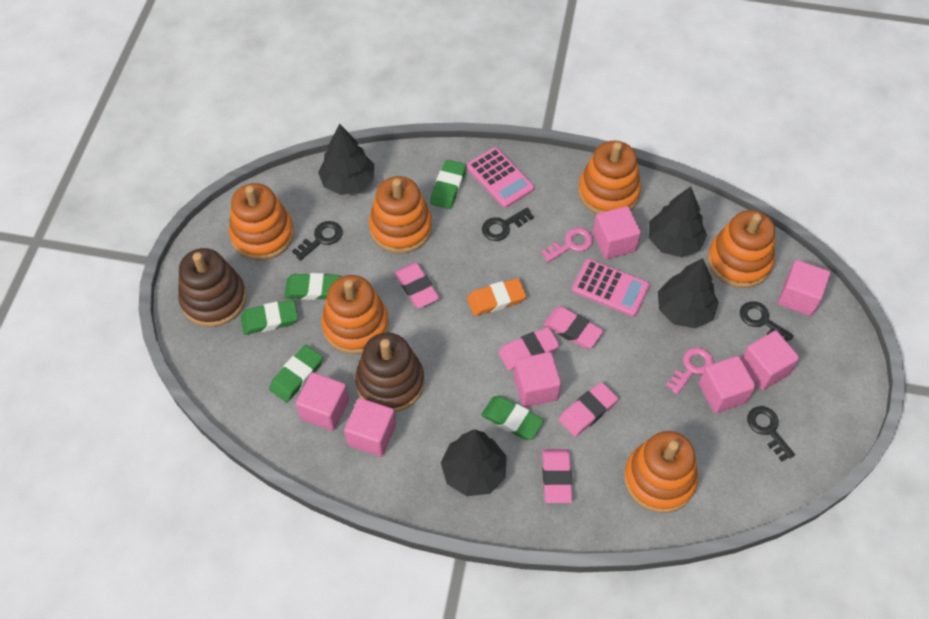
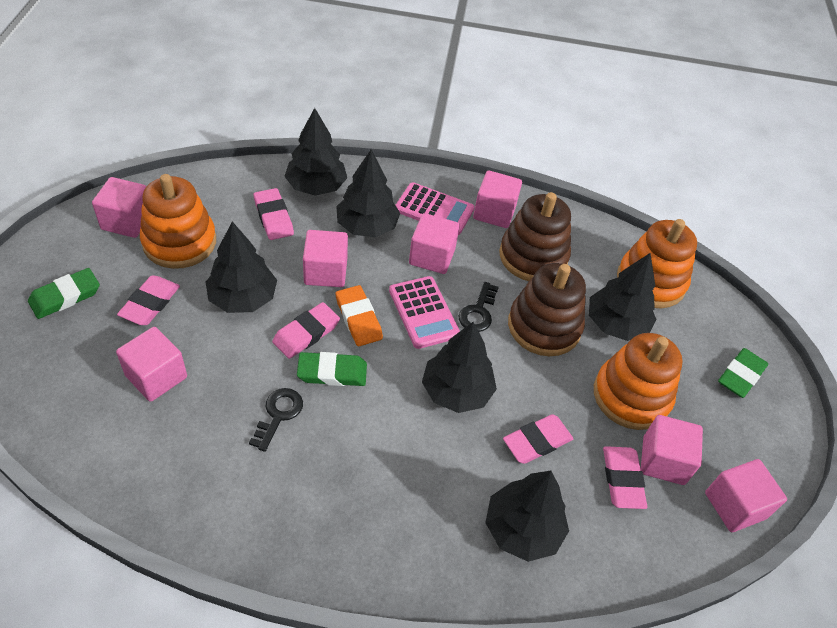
black key: 4 -> 2
black tree: 4 -> 6
green eraser: 5 -> 3
orange stacking toy: 6 -> 3
pink key: 2 -> 0

